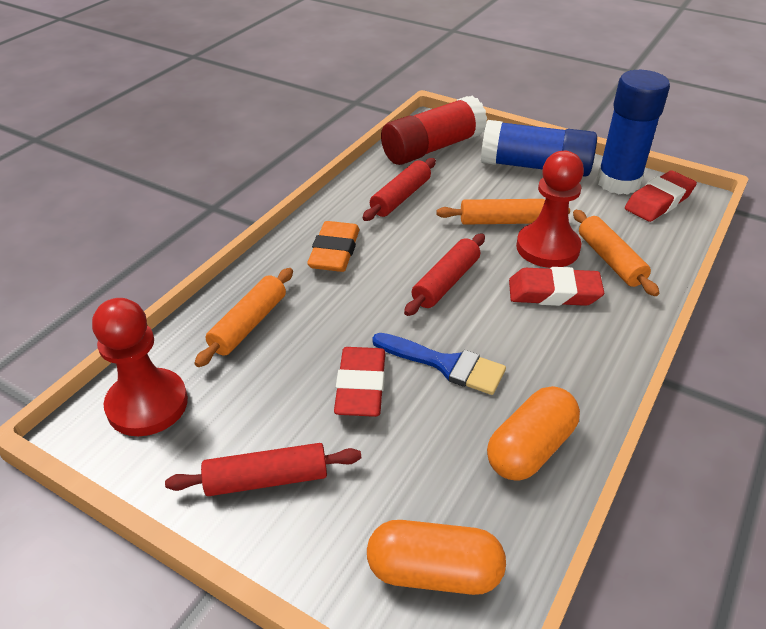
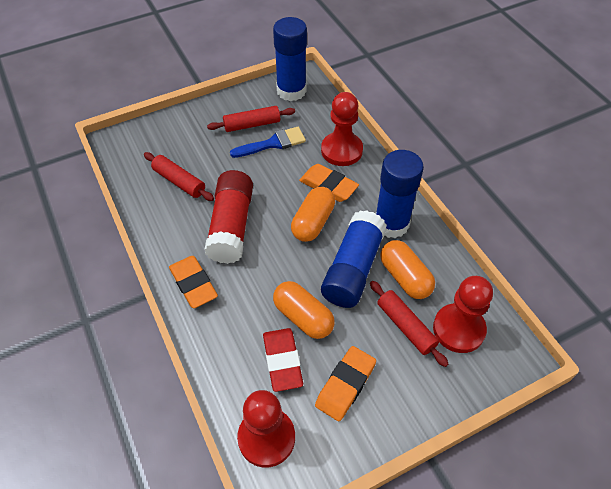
blue glue stick: 2 -> 3
orange capsule: 2 -> 3
orange eraser: 1 -> 3
orange rolling pin: 3 -> 0
red eraser: 3 -> 1
red pawn: 2 -> 3

